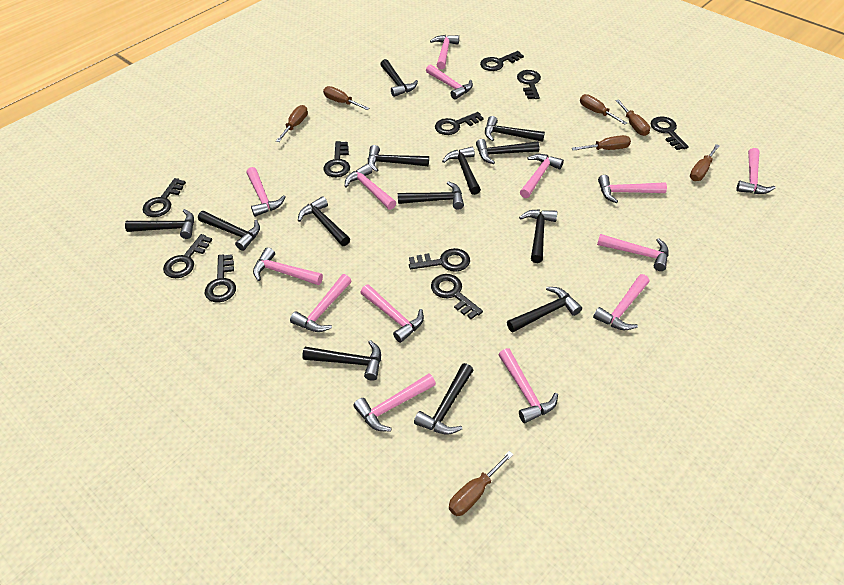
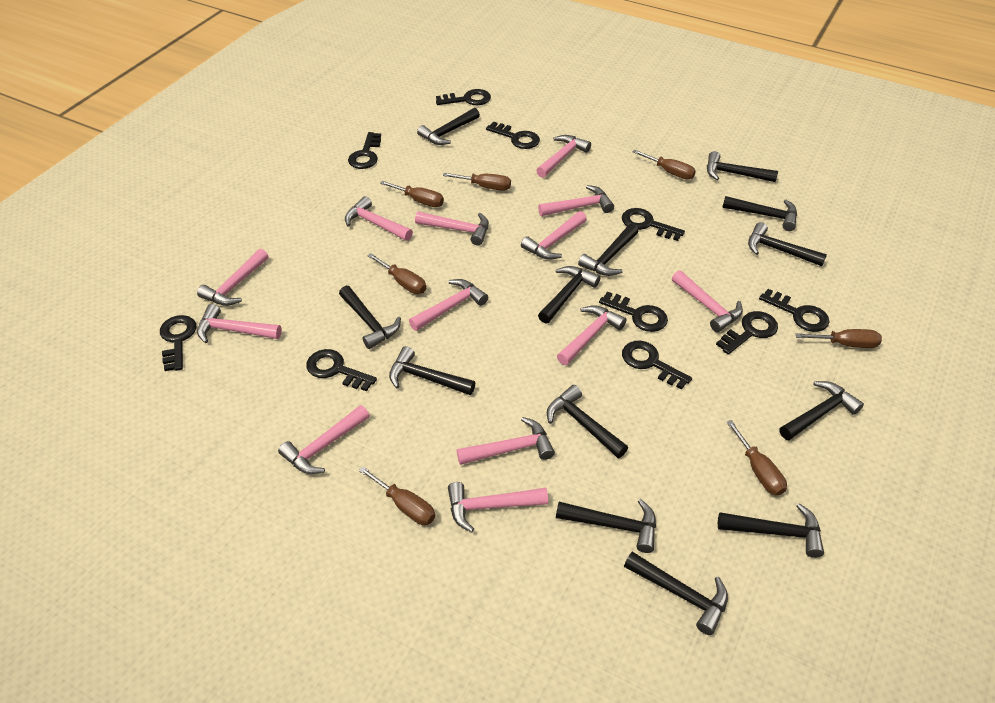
pink hammer: 14 -> 13

